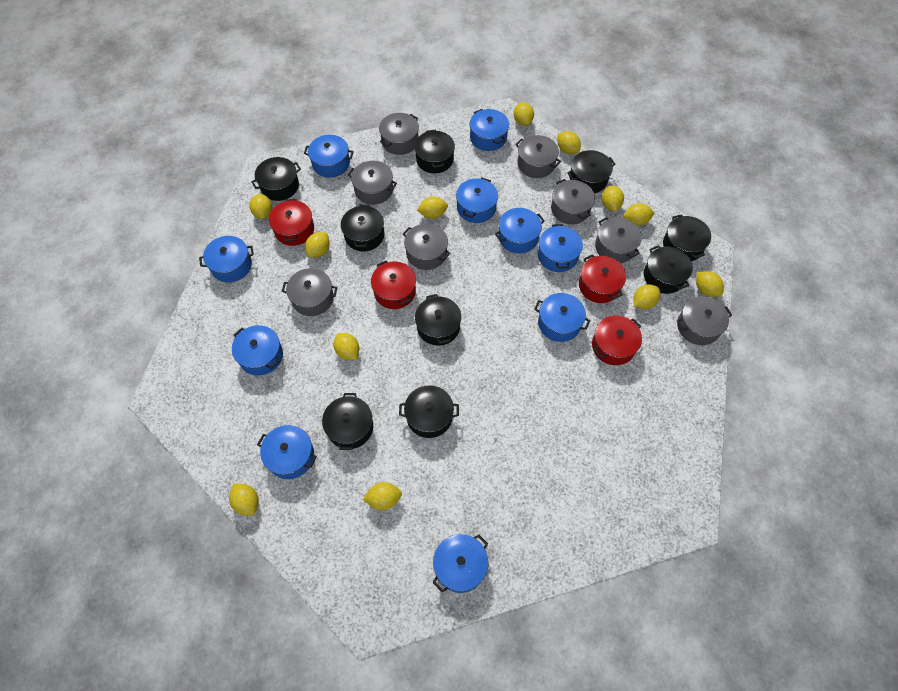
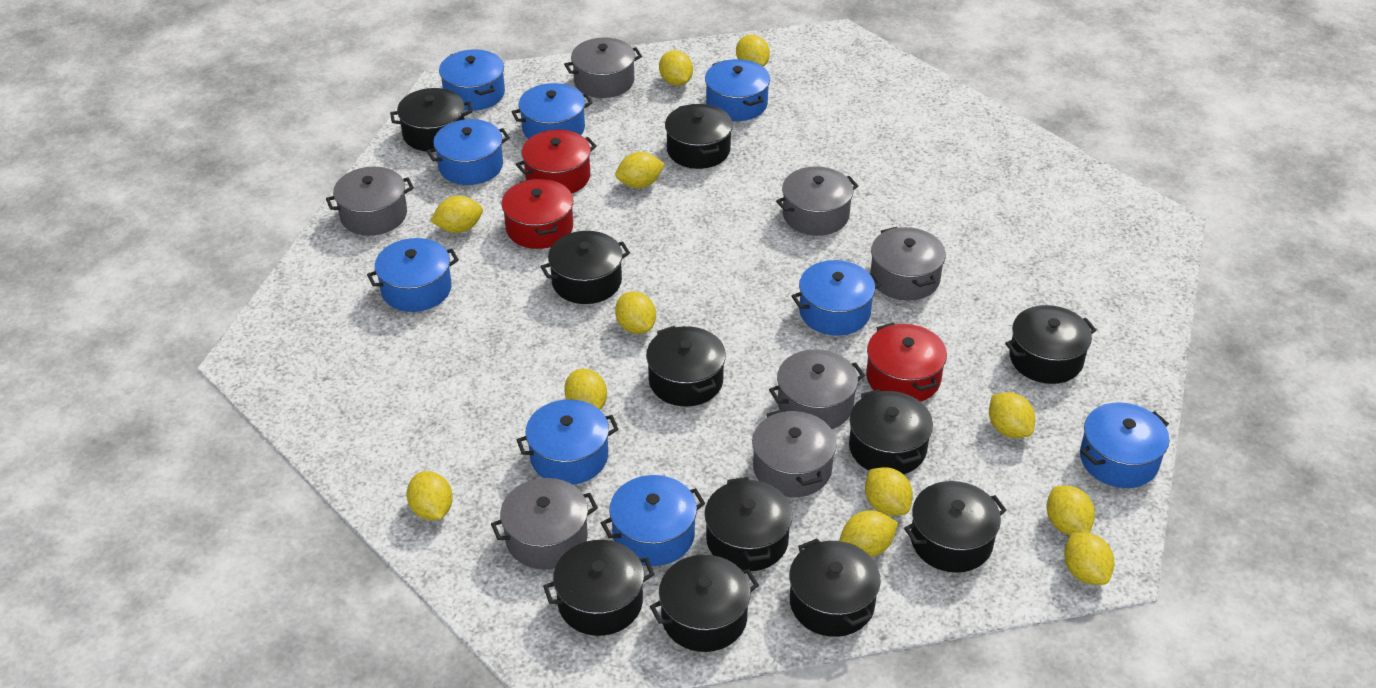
black pot: 9 -> 11
blue pot: 10 -> 9
grey pot: 8 -> 7
red pot: 4 -> 3

